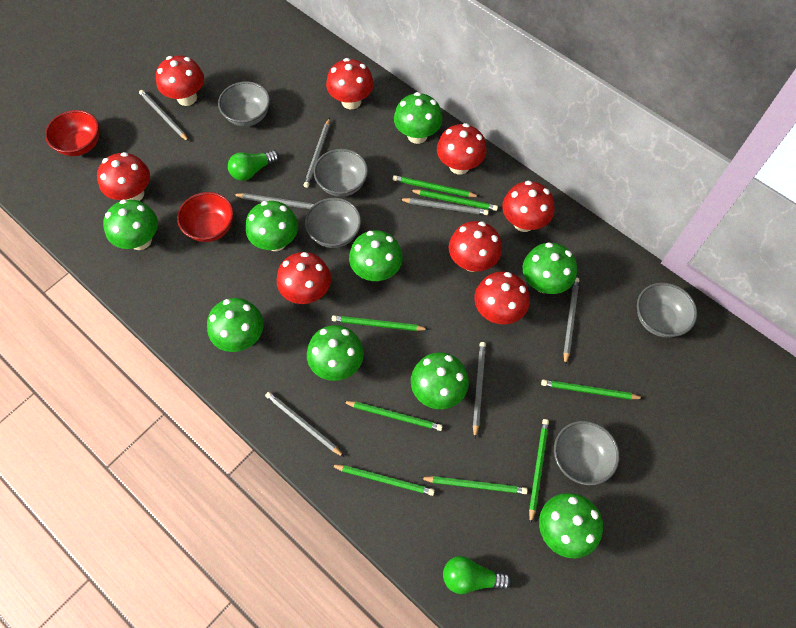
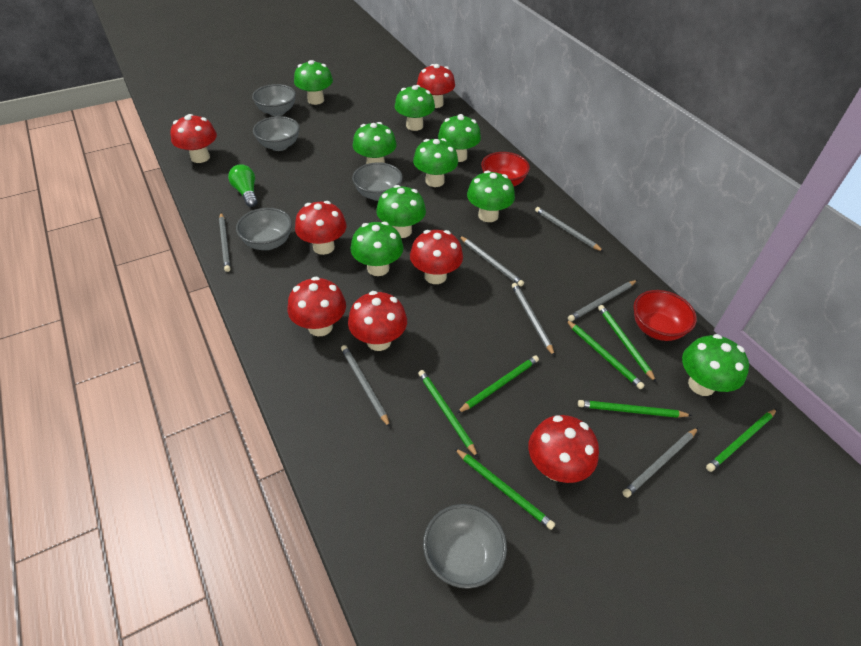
green light bulb: 2 -> 1
green pencil: 8 -> 7
red mushroom: 8 -> 7

